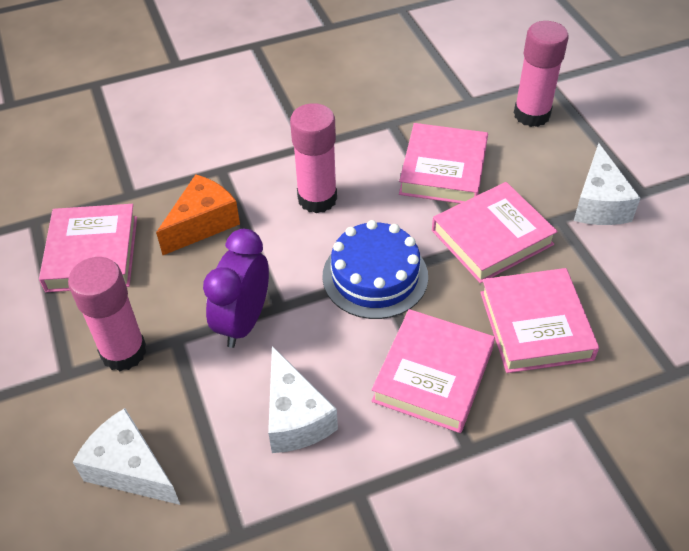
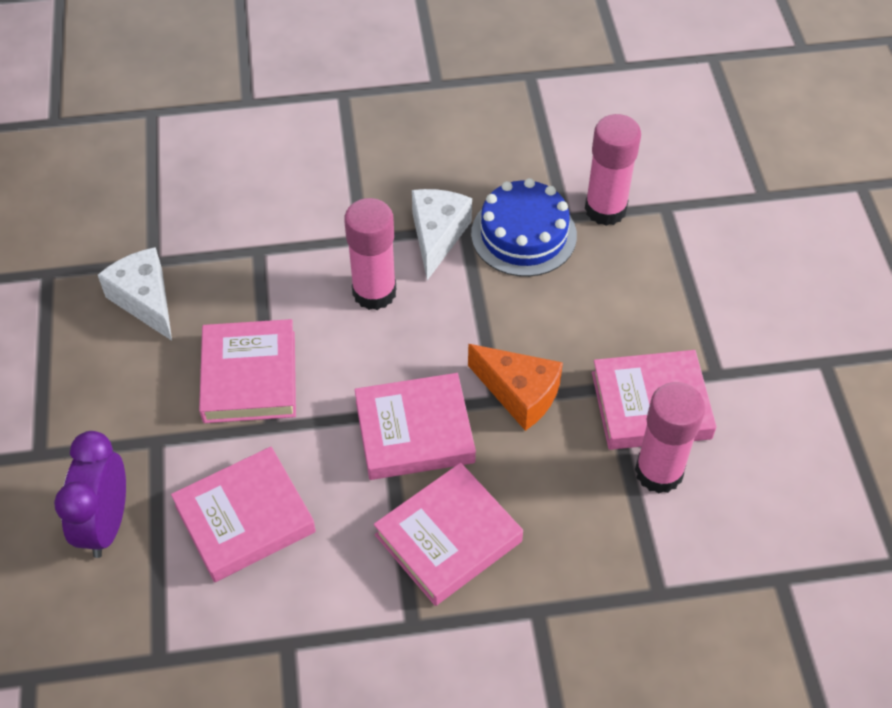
white cheese: 3 -> 2

